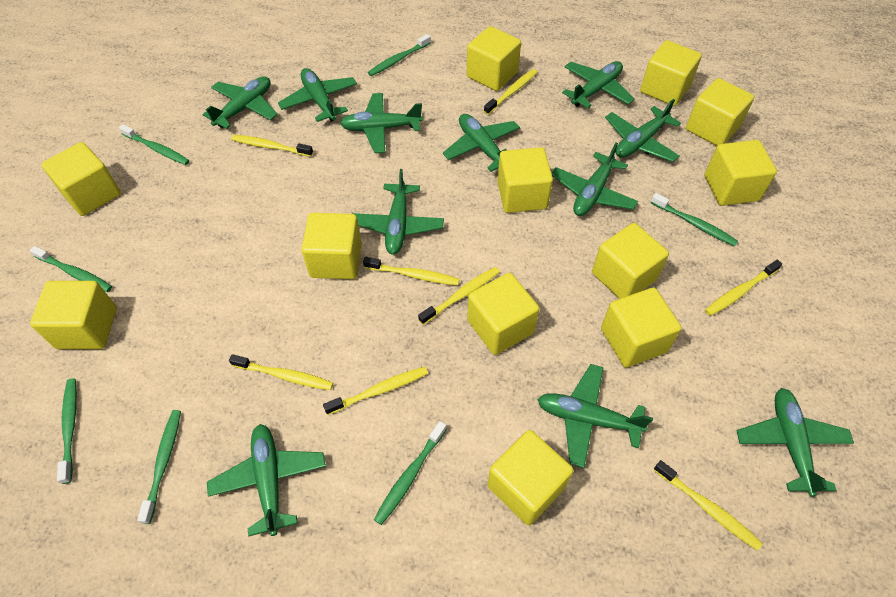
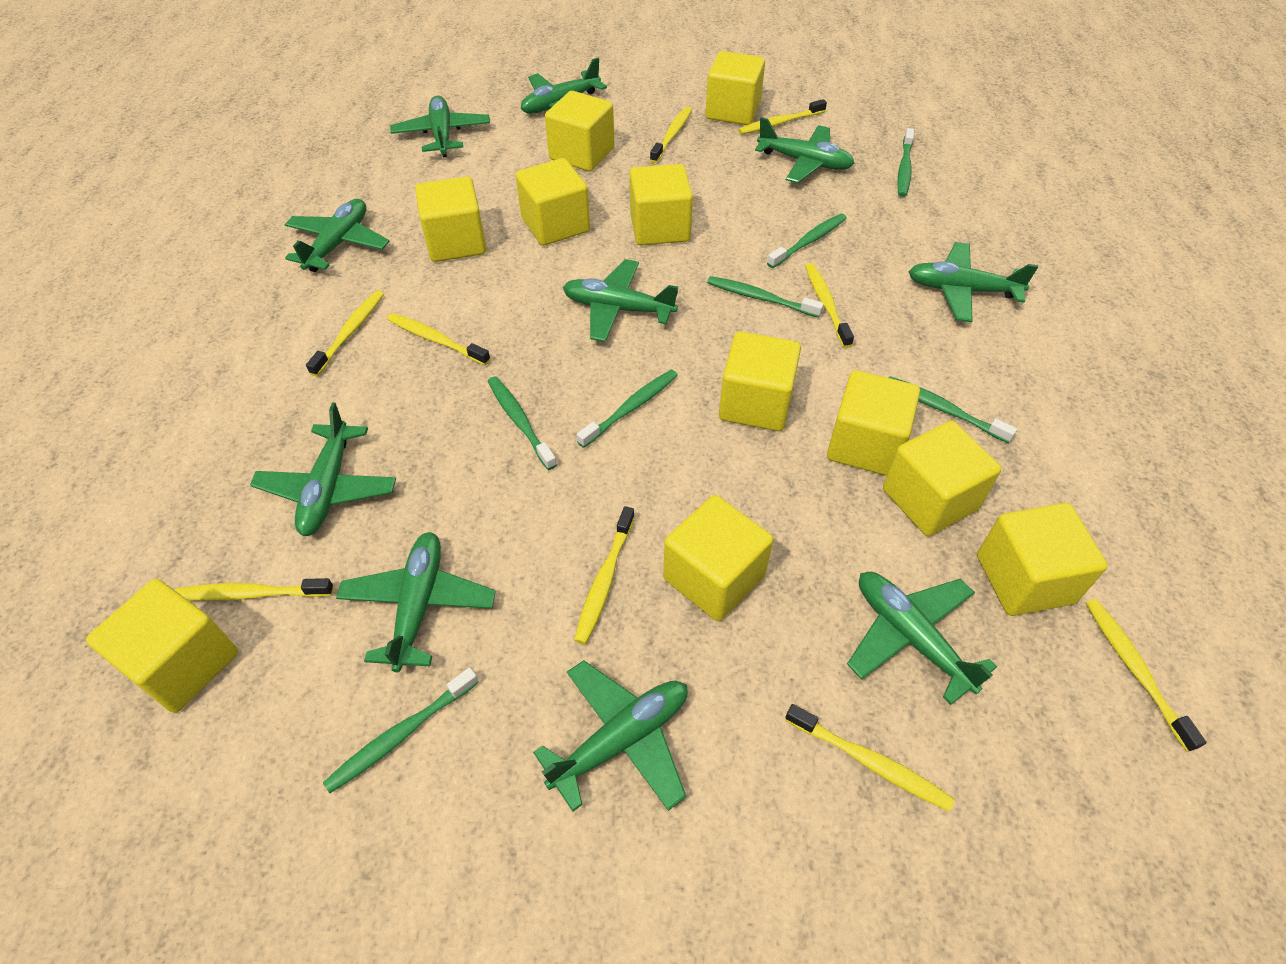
green plane: 11 -> 10
yellow cube: 12 -> 11
yellow toothbrush: 8 -> 9

